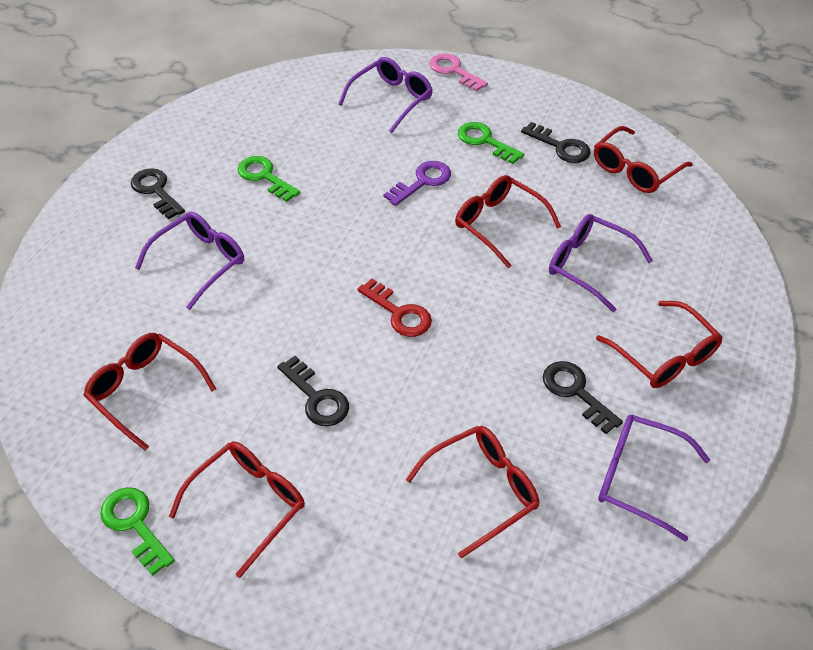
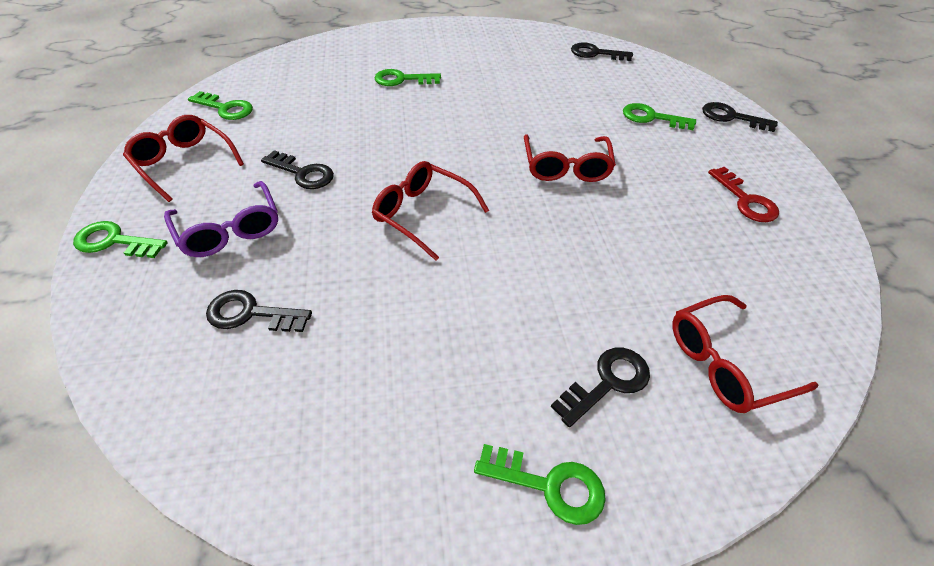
black key: 4 -> 5
green key: 3 -> 5
pink key: 1 -> 0
purple glasses: 4 -> 1
purple key: 1 -> 0
red glasses: 6 -> 4

